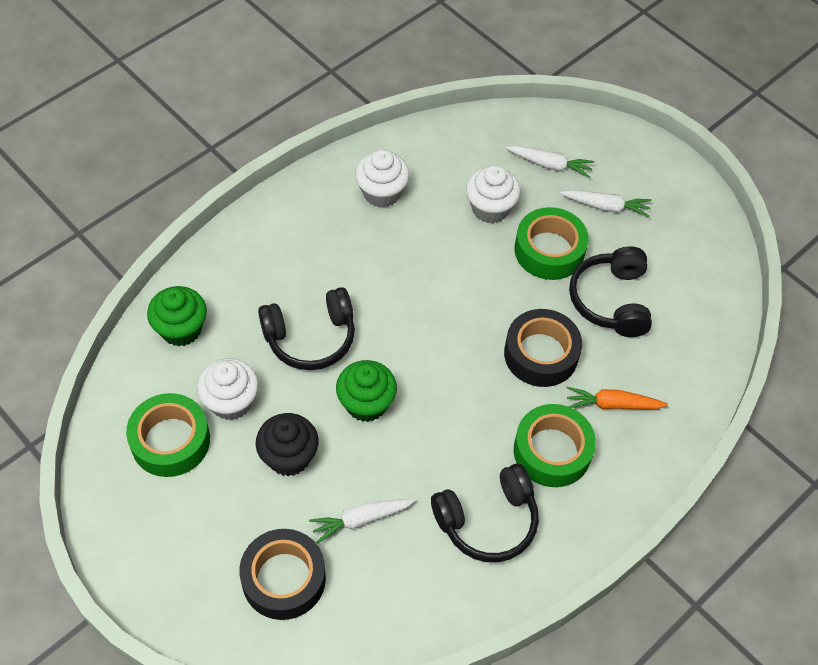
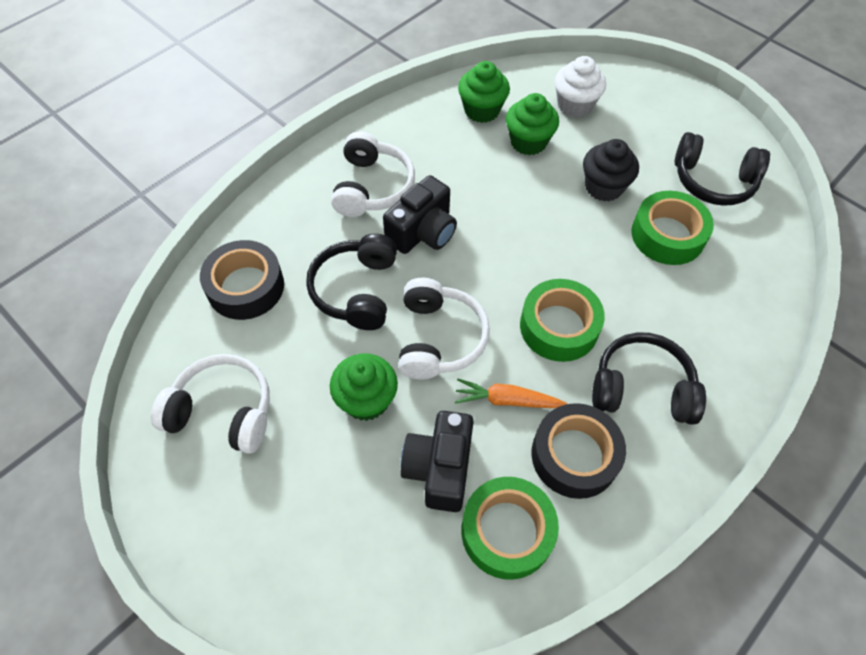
black camera: 0 -> 2
green cupcake: 2 -> 3
white carrot: 3 -> 0
white cupcake: 3 -> 1
white headphones: 0 -> 3

